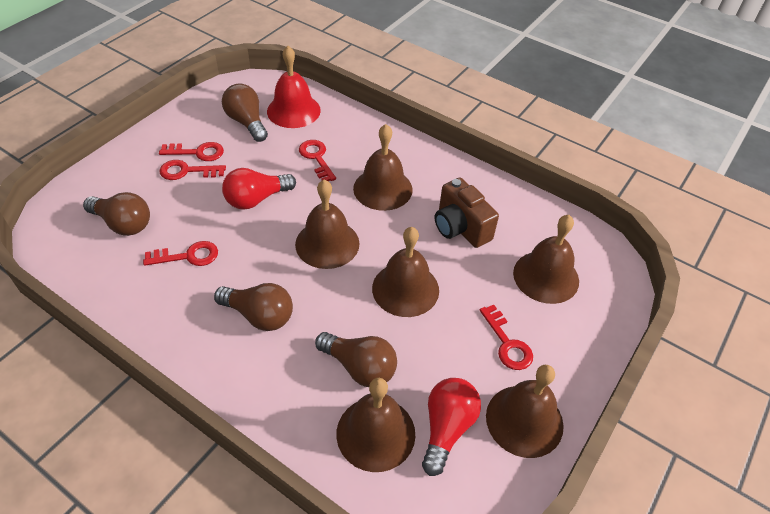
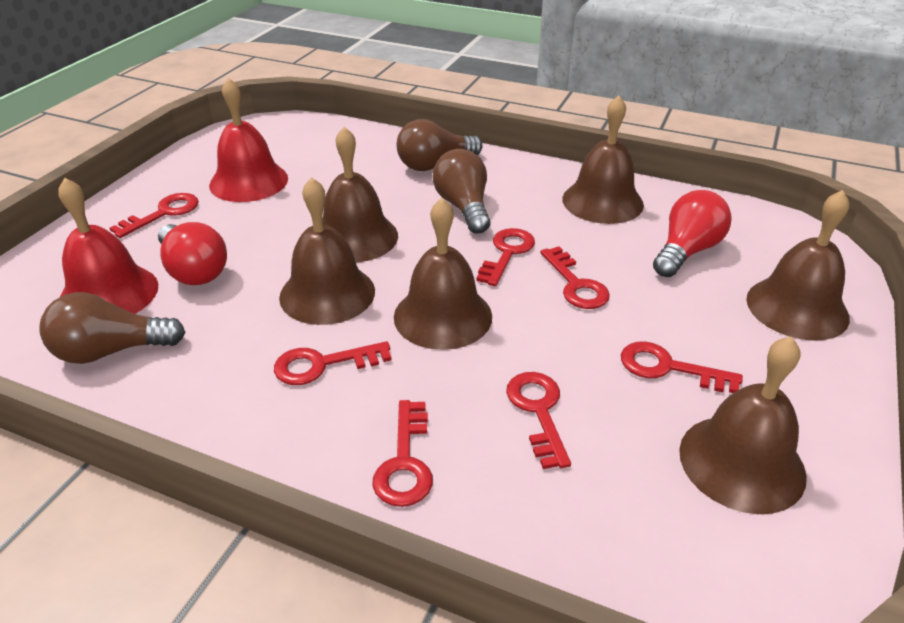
brown camera: 1 -> 0
brown light bulb: 4 -> 3
red bell: 1 -> 2
red key: 5 -> 7

